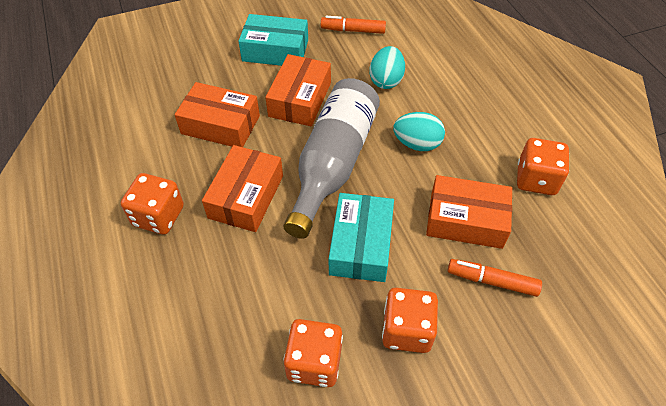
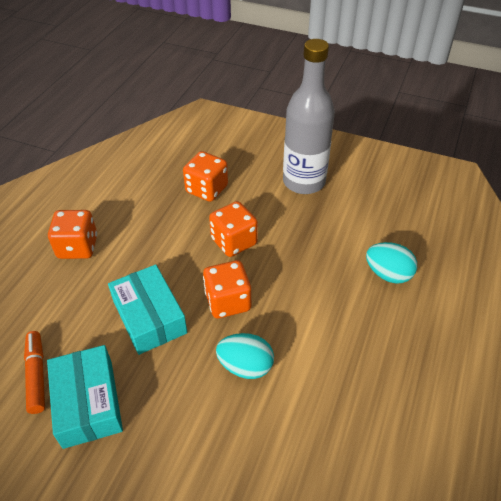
orange box: 4 -> 0
orange marker: 2 -> 1

